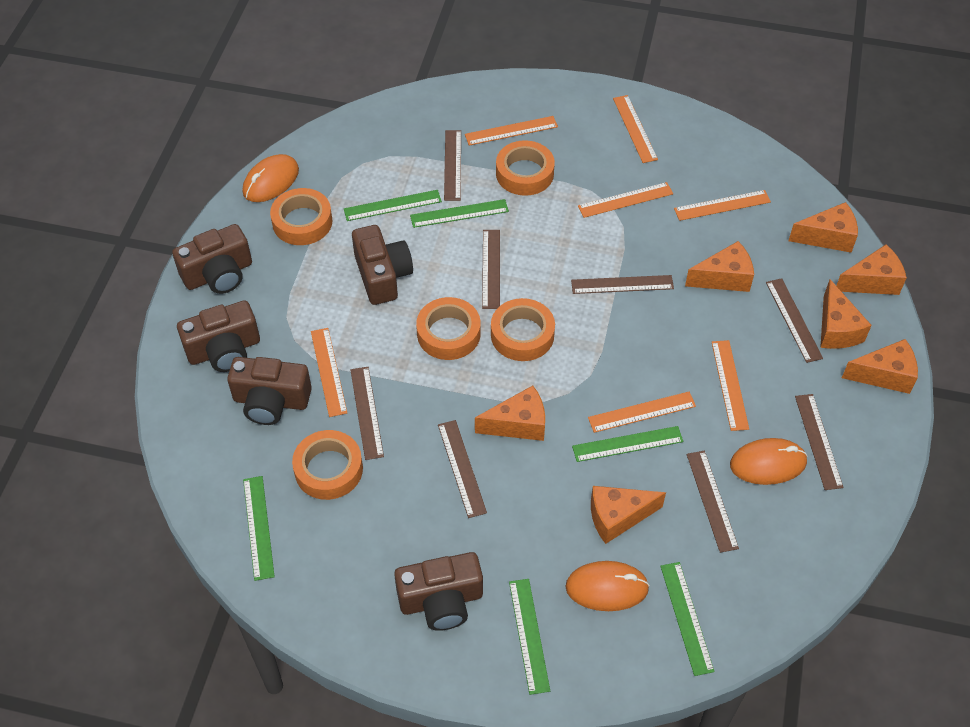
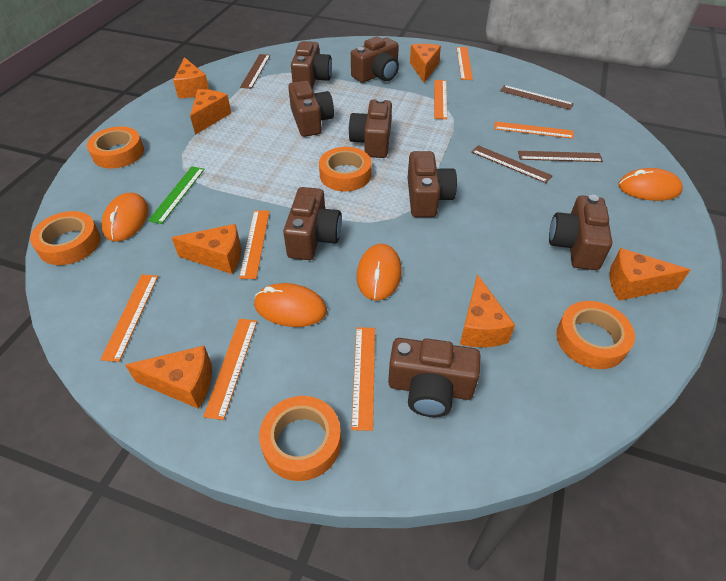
brown camera: 5 -> 8
brown ruler: 8 -> 4
green ruler: 6 -> 1
orange mouse: 3 -> 4

